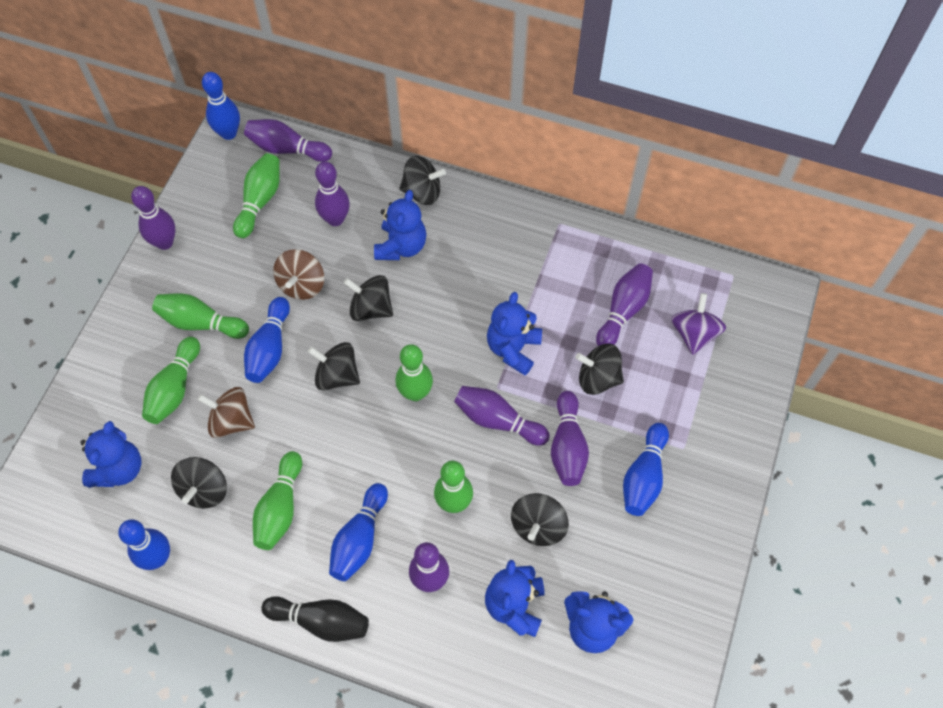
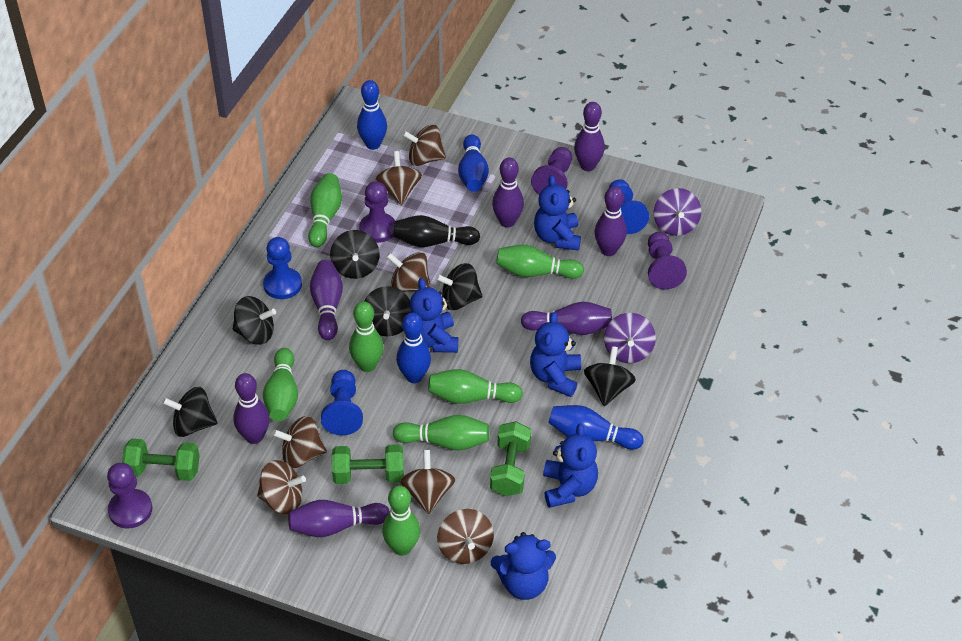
blue bowling pin: 5 -> 4
blue pawn: 0 -> 3
brown spinning top: 2 -> 7
green bowling pin: 6 -> 7
green dumbbell: 0 -> 3
purple pawn: 0 -> 4
purple spinning top: 1 -> 2

